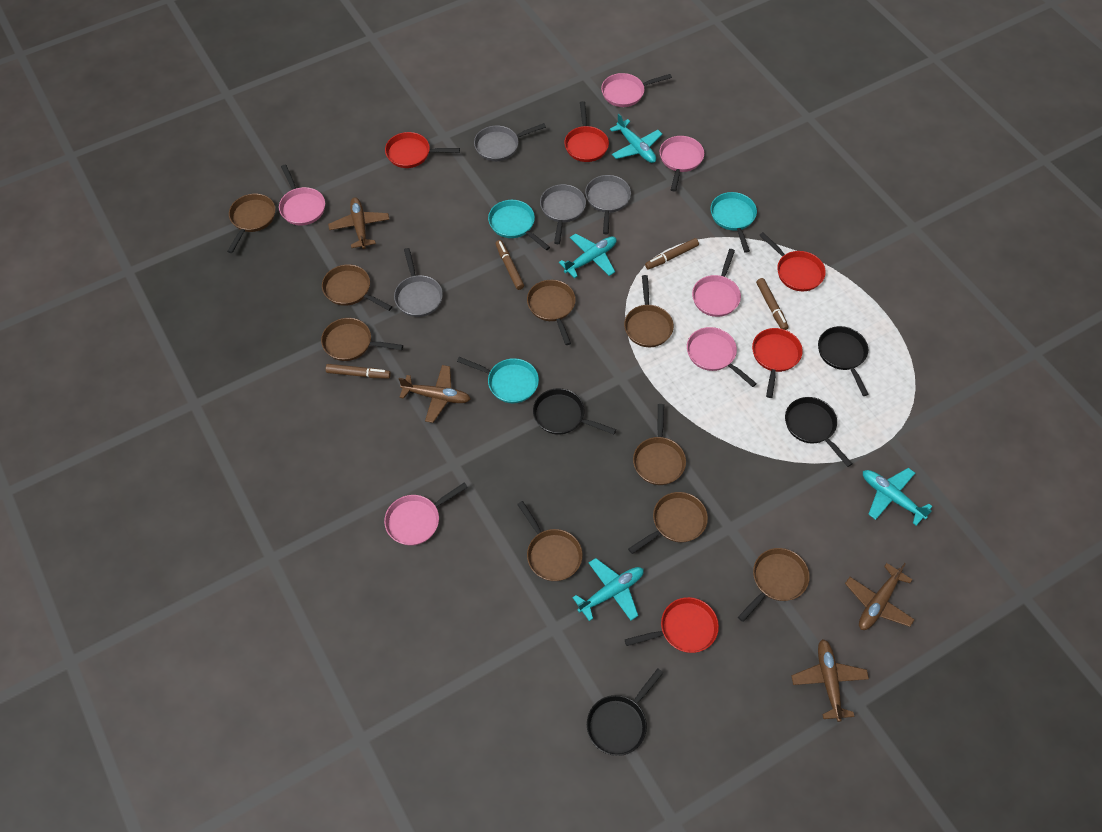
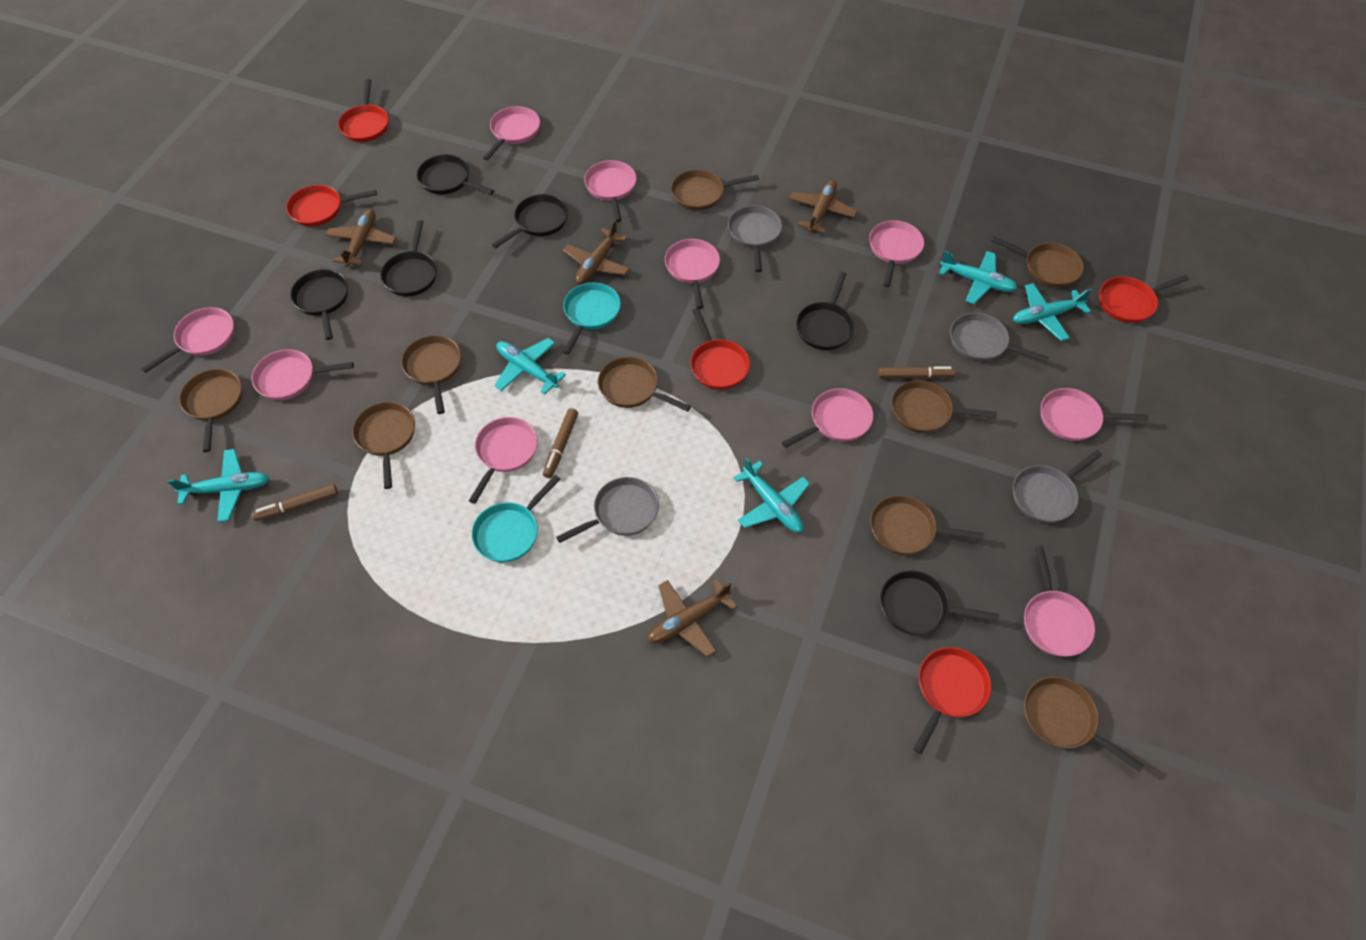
black pan: 4 -> 6
brown marker: 4 -> 3
pink pan: 6 -> 10
turquoise pan: 3 -> 2
turquoise plane: 4 -> 5

